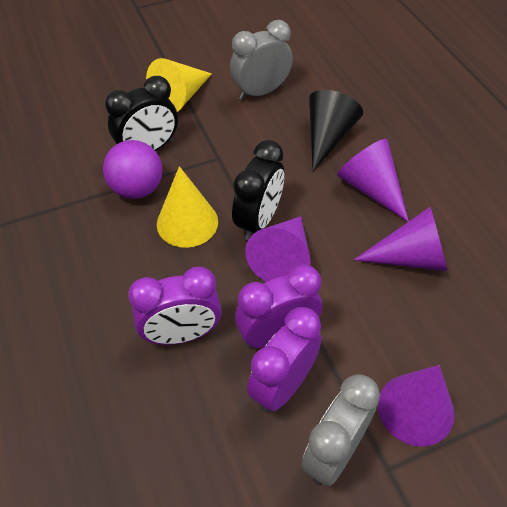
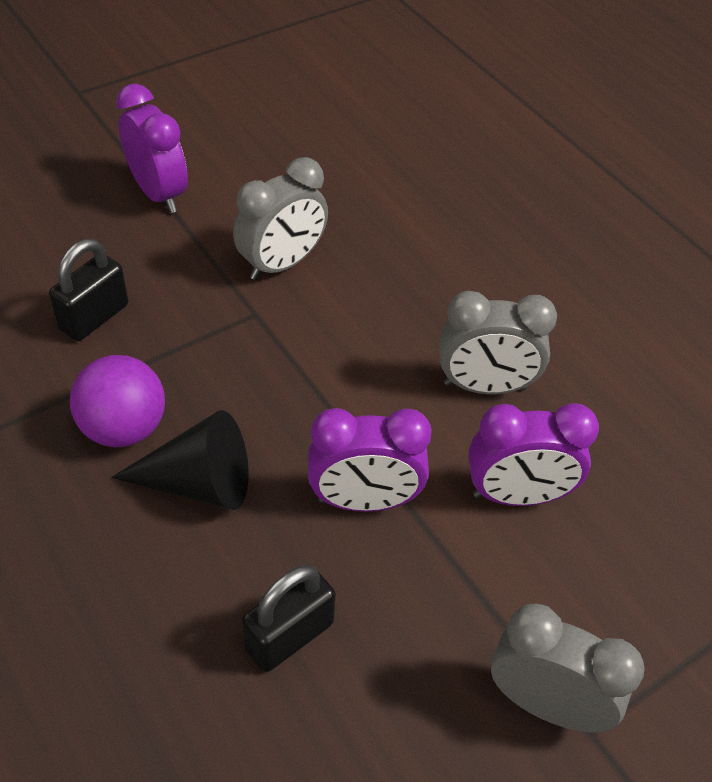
black clock: 2 -> 0
black padlock: 0 -> 2
grey clock: 2 -> 3
purple cone: 4 -> 0
yellow cone: 2 -> 0

